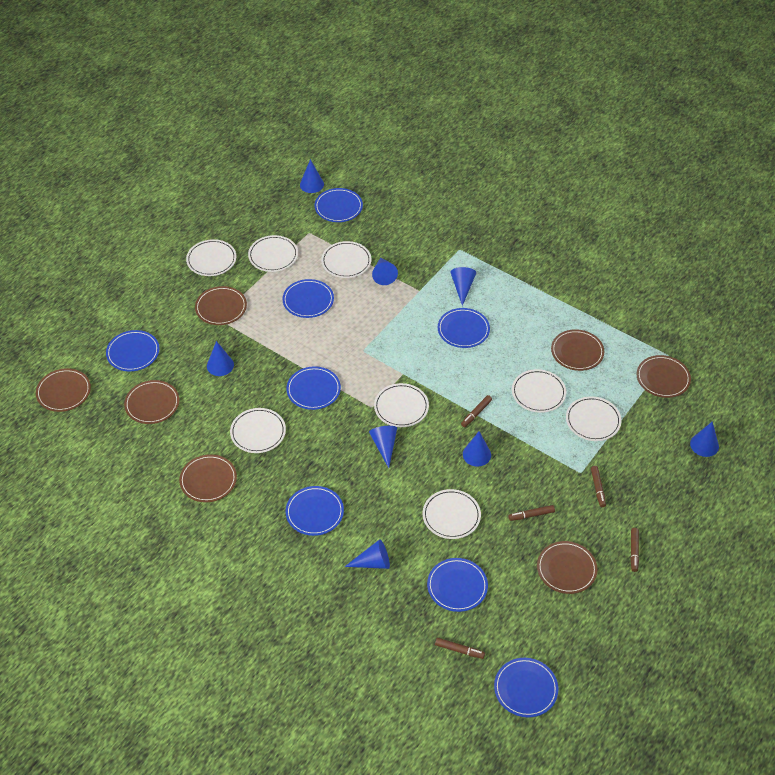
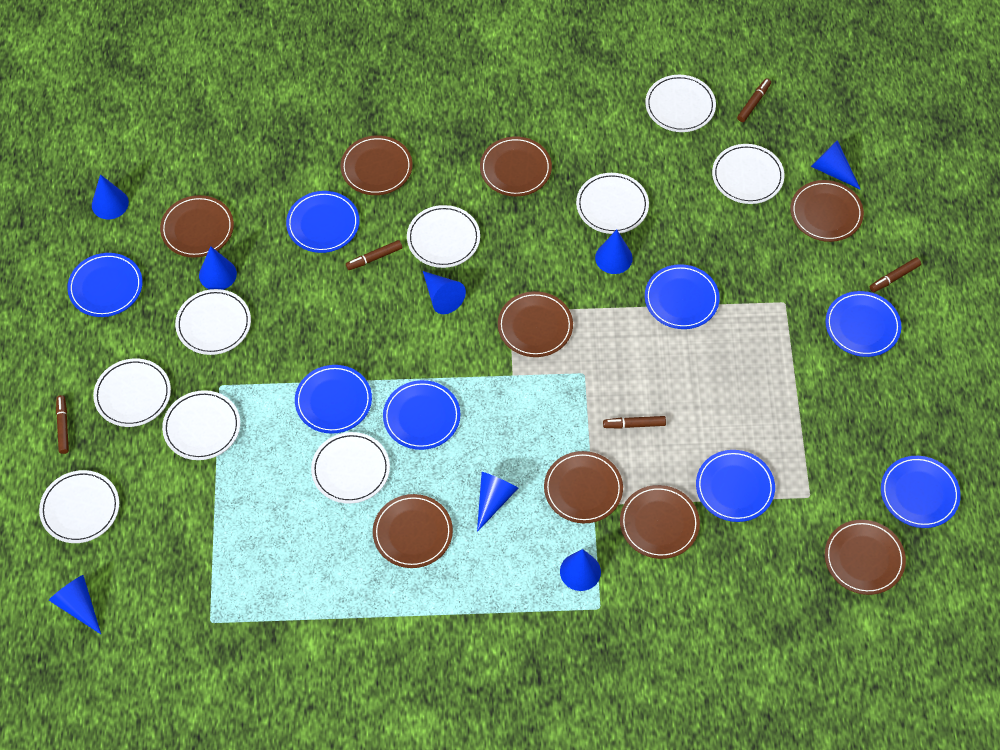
brown plate: 7 -> 9
white plate: 8 -> 9

